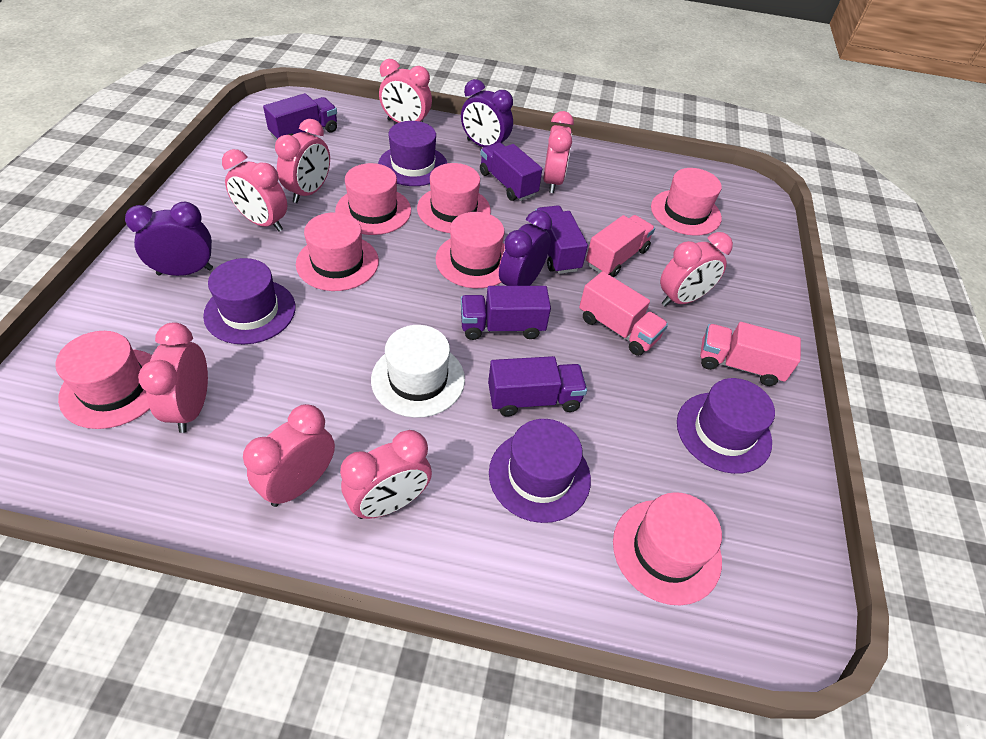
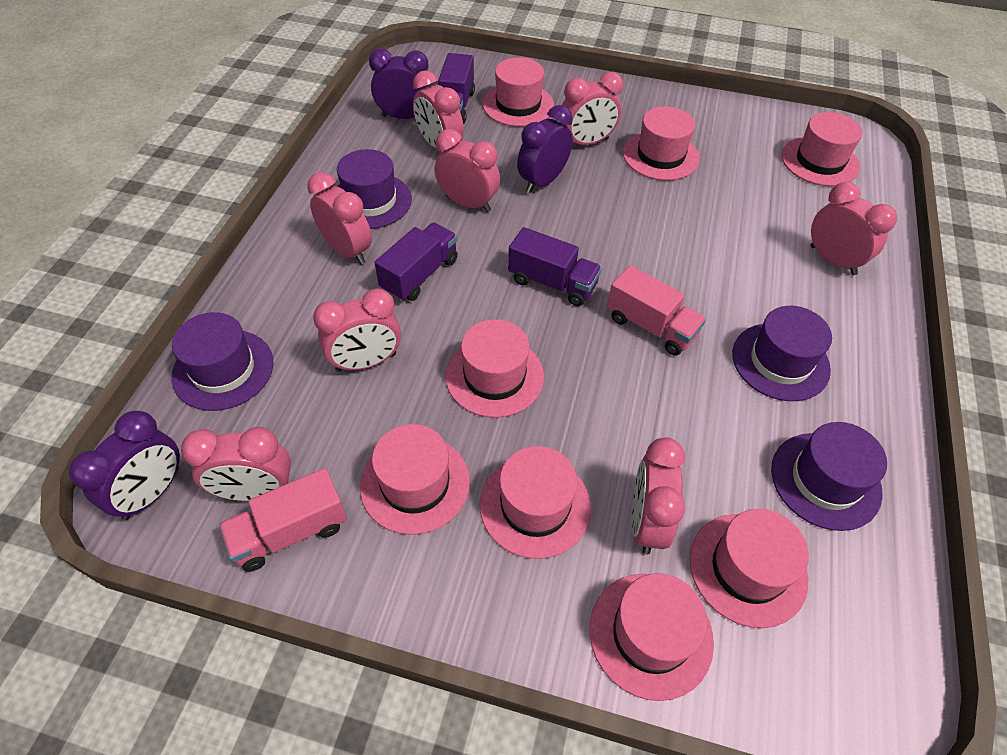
pink hat: 7 -> 8
pink truck: 3 -> 2
purple truck: 5 -> 3
white hat: 1 -> 0

